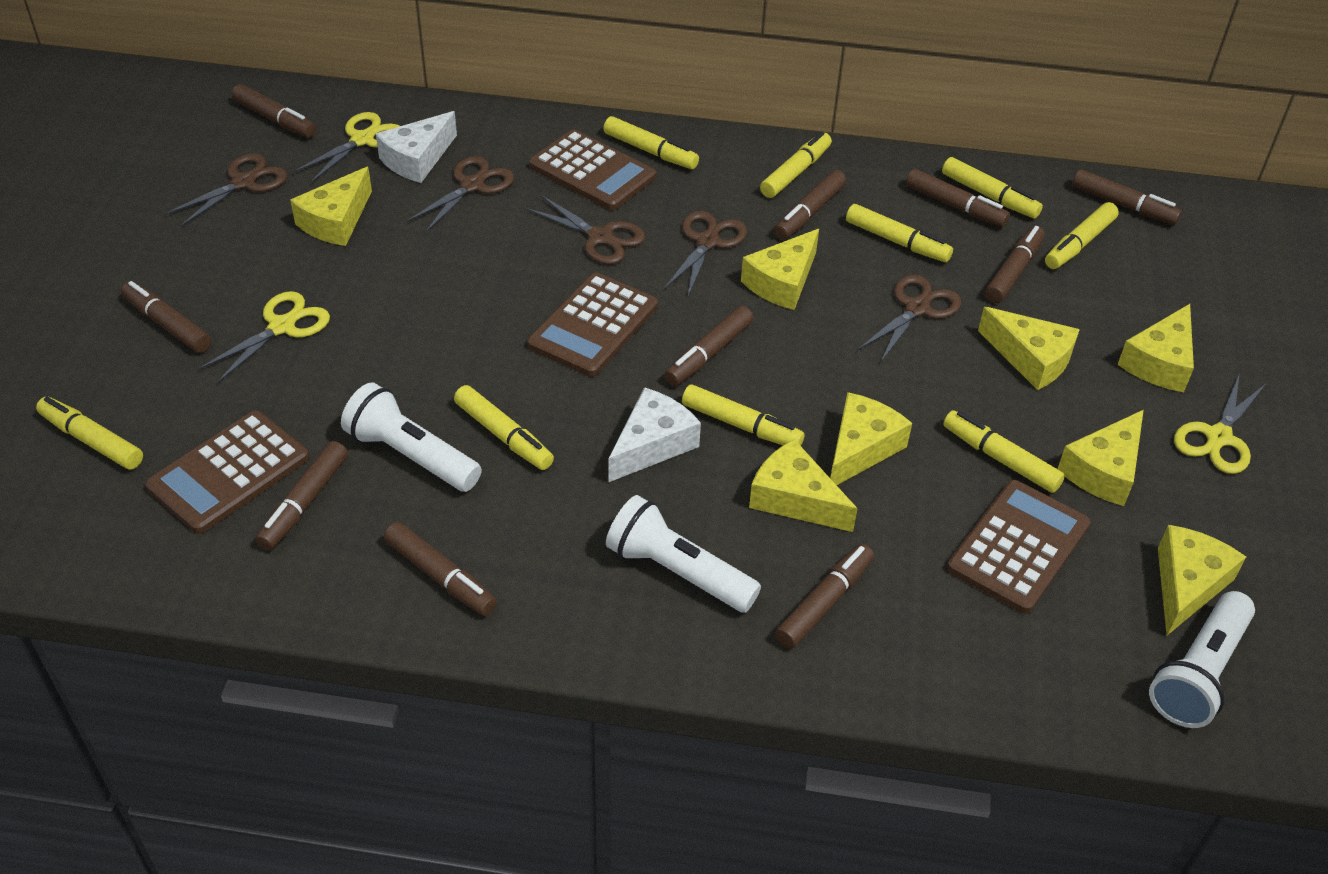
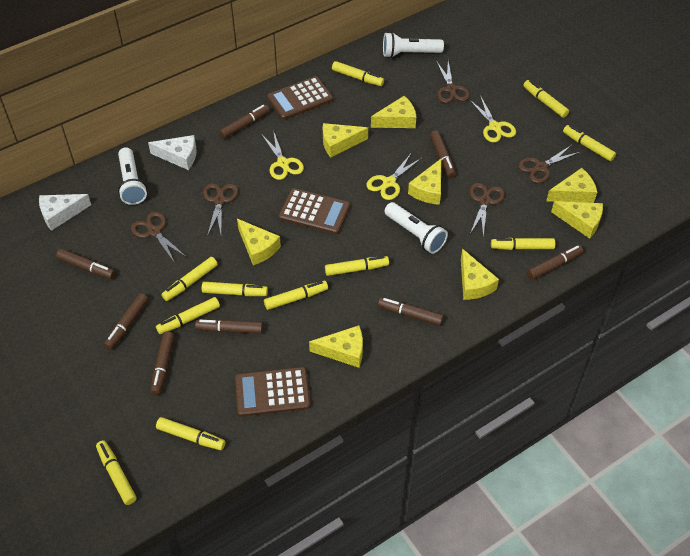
brown calculator: 4 -> 3
brown marker: 10 -> 8
yellow marker: 9 -> 11

